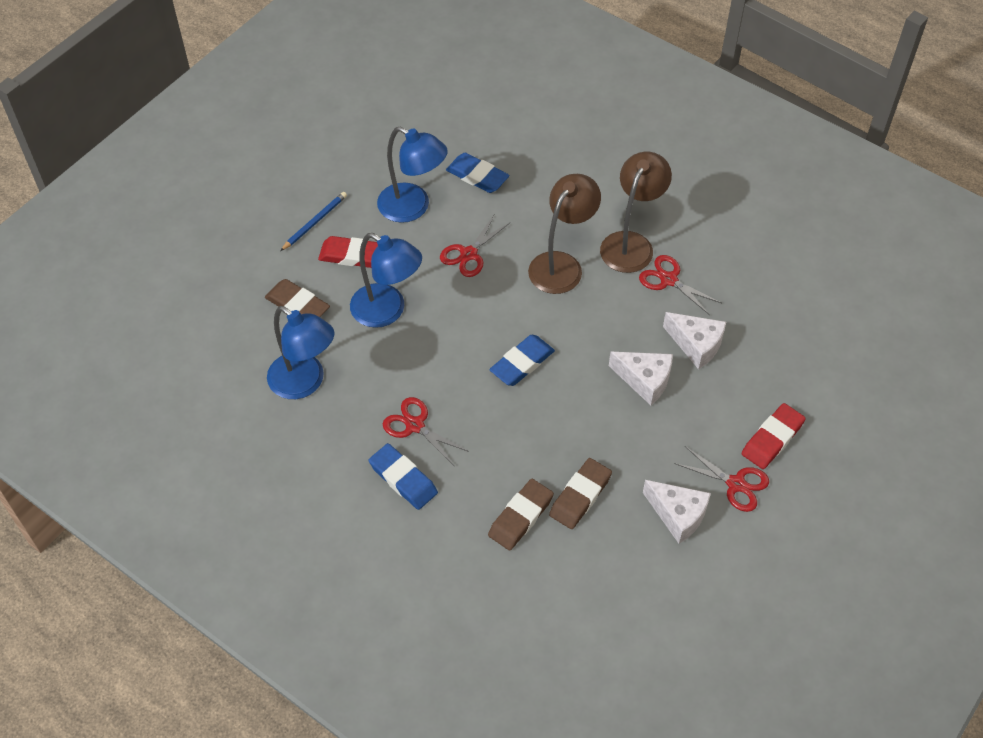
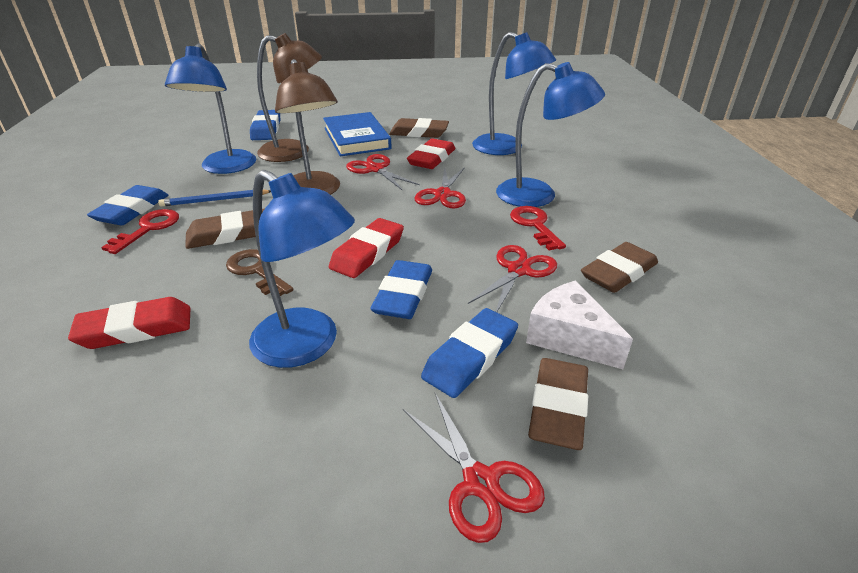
blue book: 0 -> 1
blue eraser: 3 -> 4
blue lamp: 3 -> 4
brown eraser: 3 -> 4
brown key: 0 -> 1
red eraser: 2 -> 3
red key: 0 -> 2
white cheese: 3 -> 1

